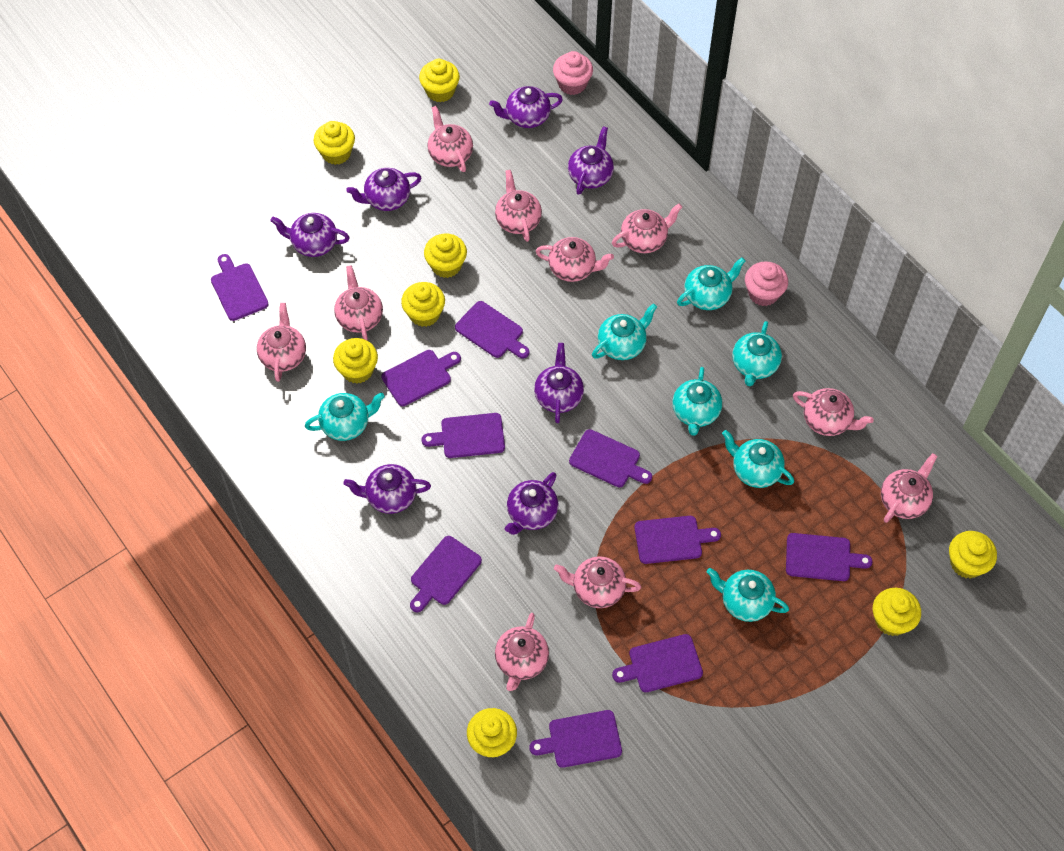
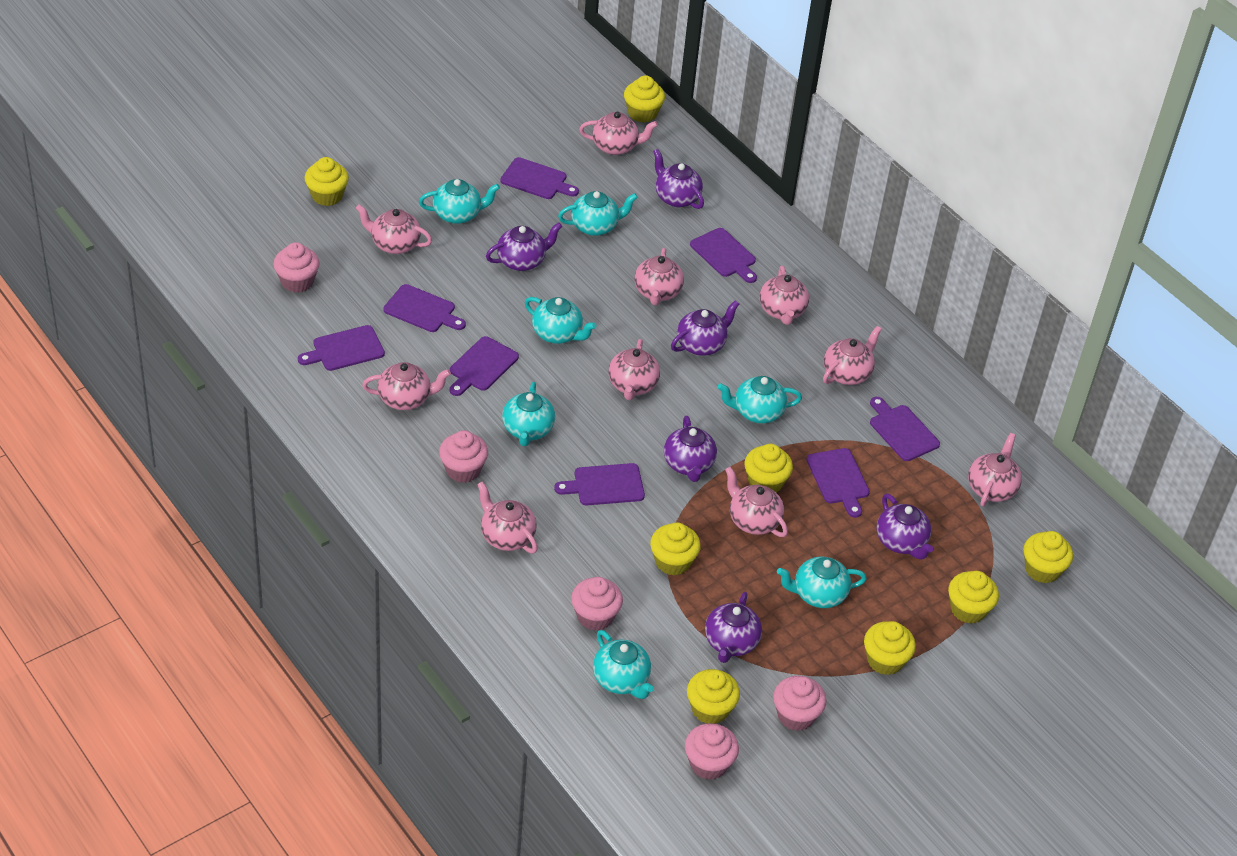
pink cupcake: 2 -> 5
purple cutting board: 10 -> 8
purple teapot: 7 -> 6

